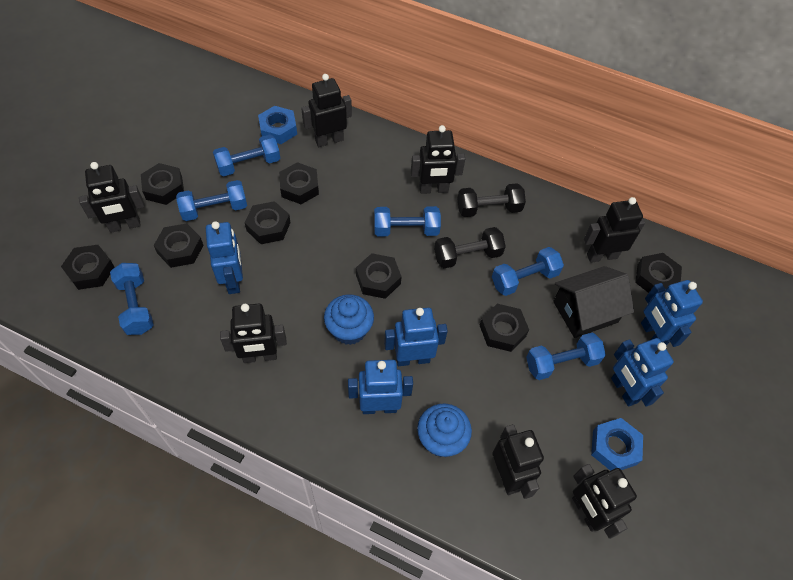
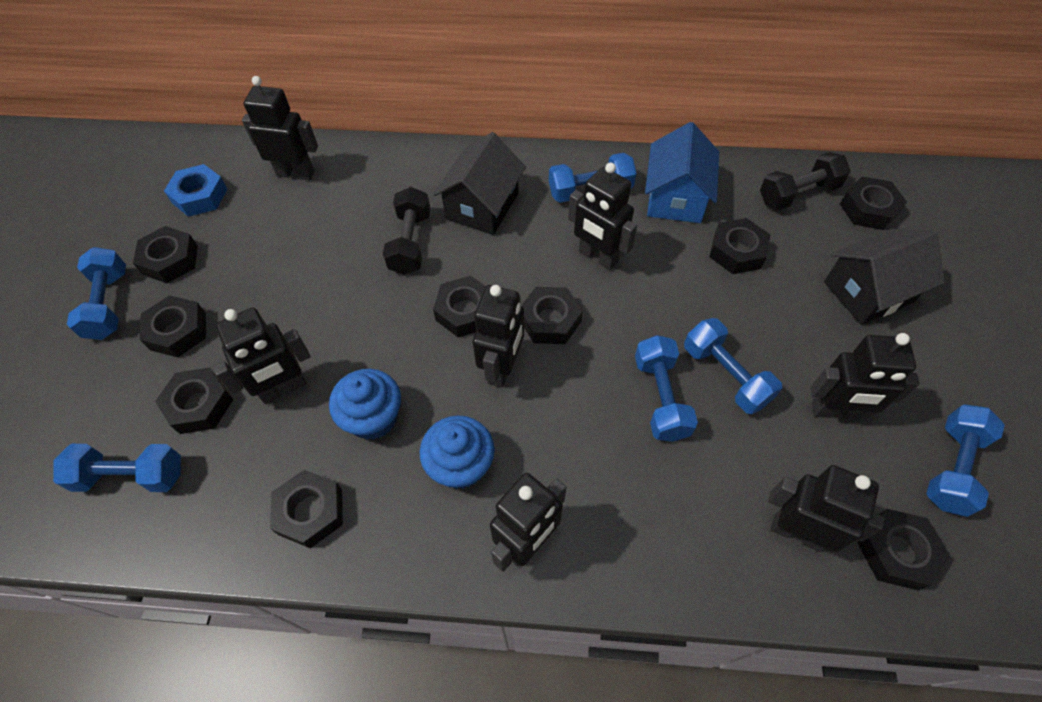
black house: 1 -> 2
black nut: 8 -> 9
blue house: 0 -> 1
blue nut: 2 -> 1
blue robot: 5 -> 0

